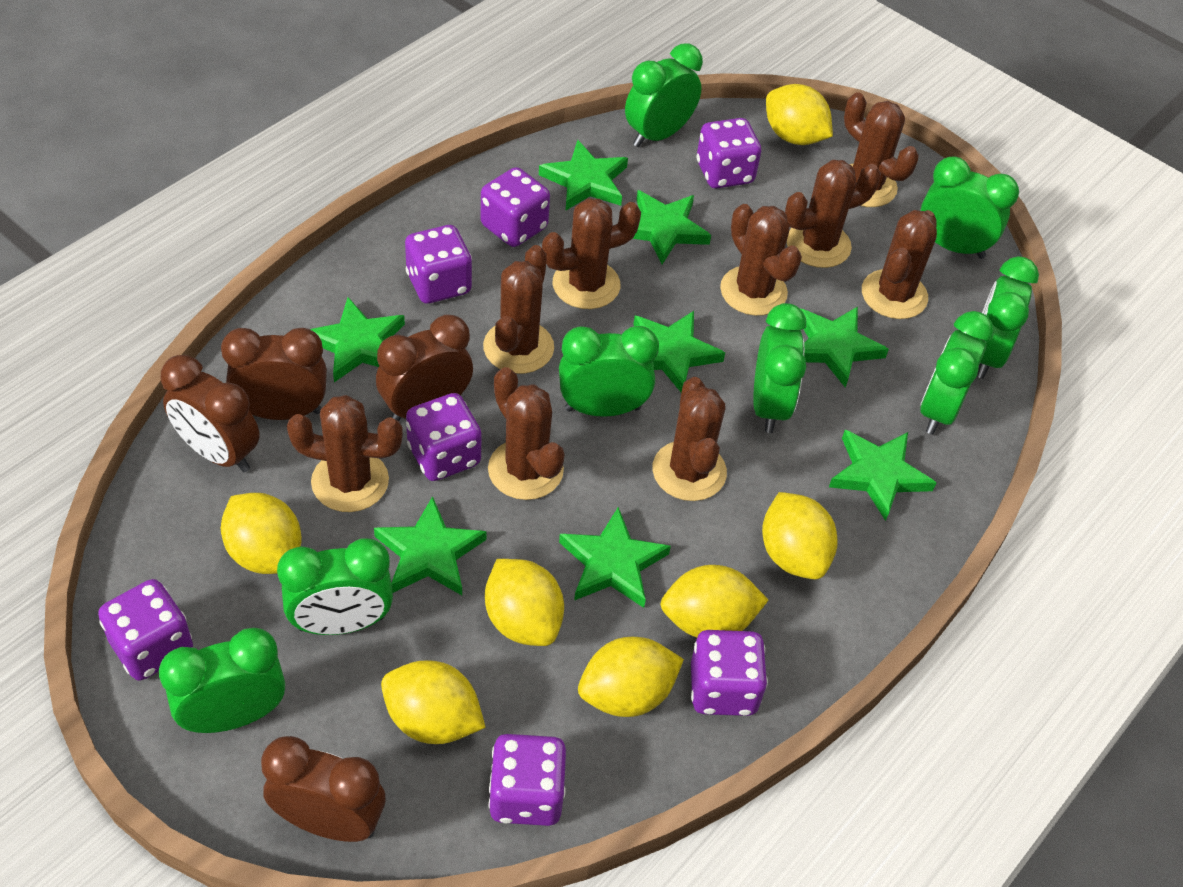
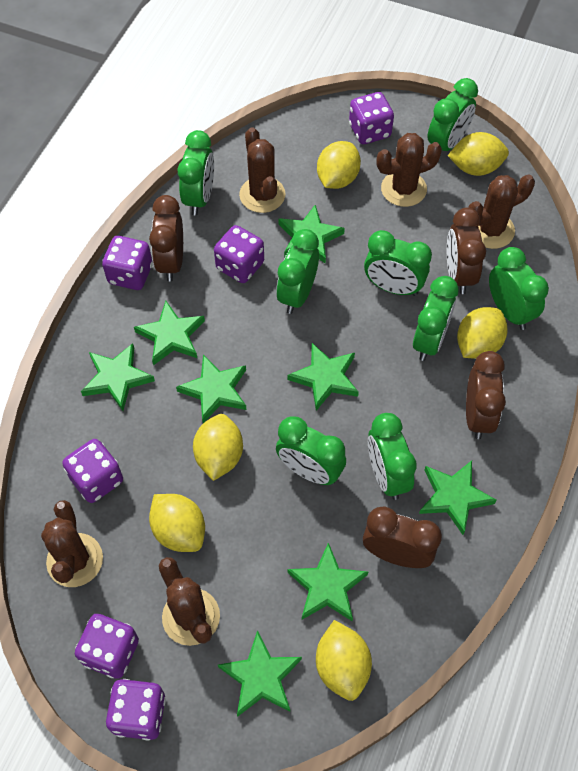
brown cactus: 9 -> 5
purple dice: 7 -> 6
yellow lemon: 7 -> 6

